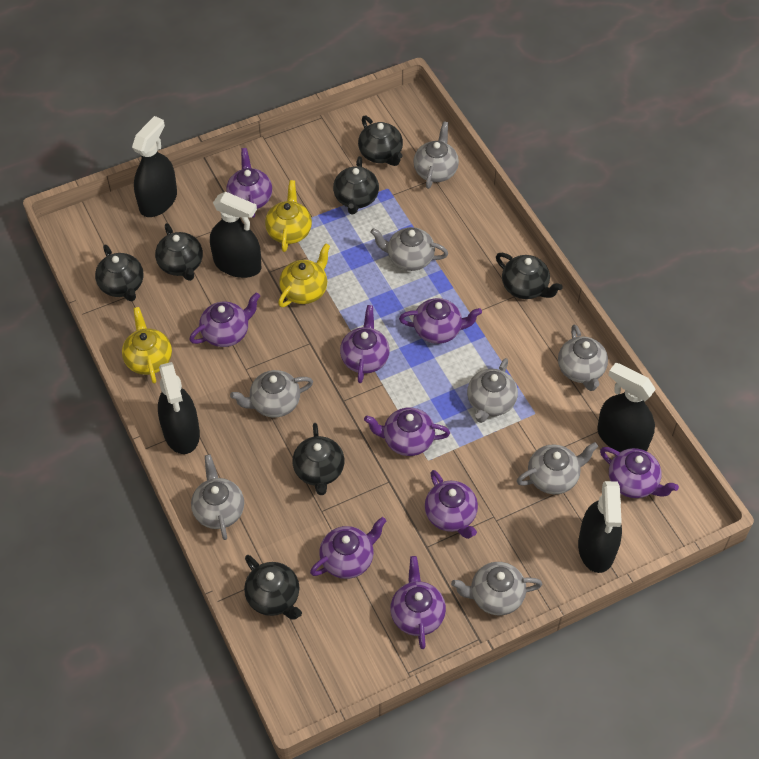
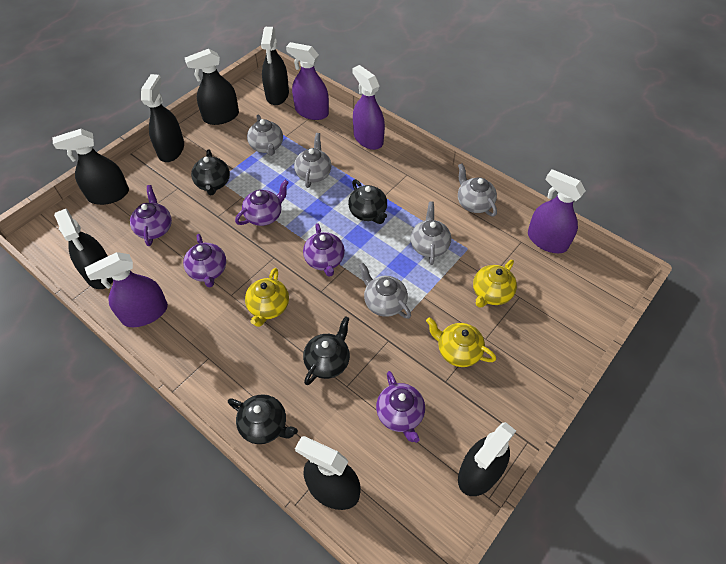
black spray bottle: 5 -> 7
black teapot: 7 -> 4
grey teapot: 8 -> 5
purple spray bottle: 0 -> 4
purple teapot: 9 -> 5

